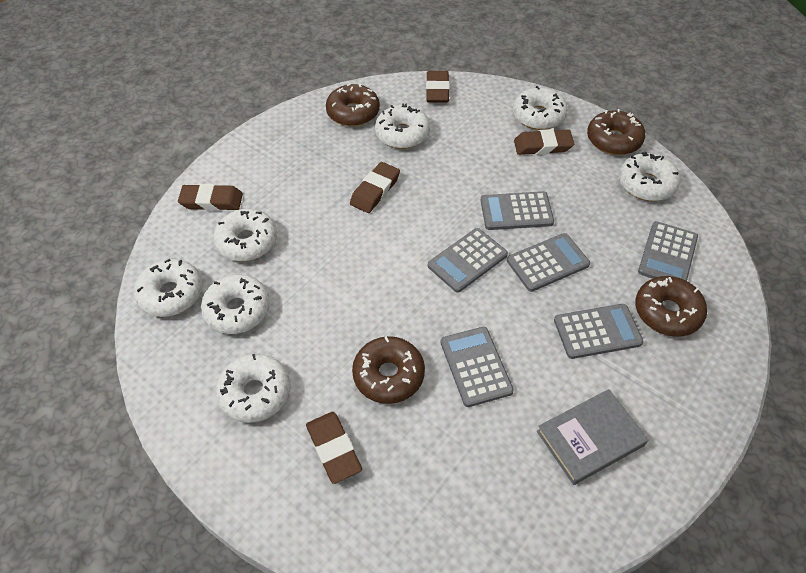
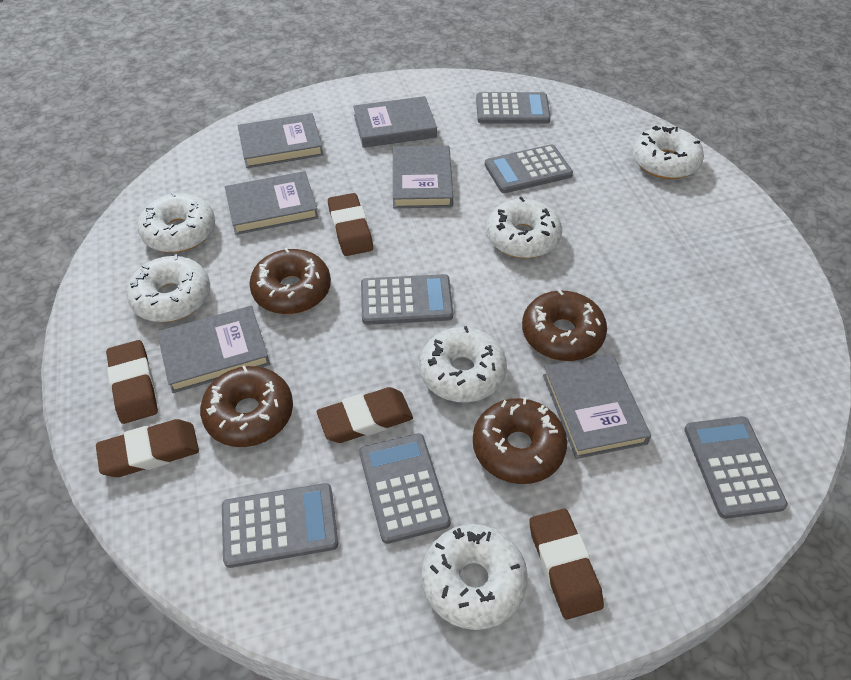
grey book: 1 -> 6
white donut: 7 -> 6

